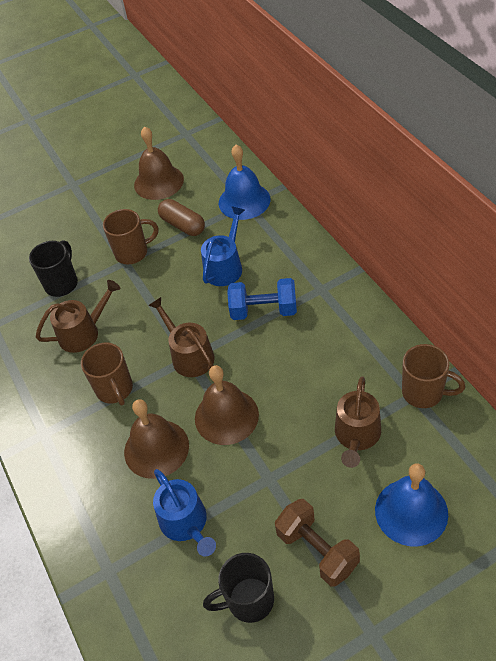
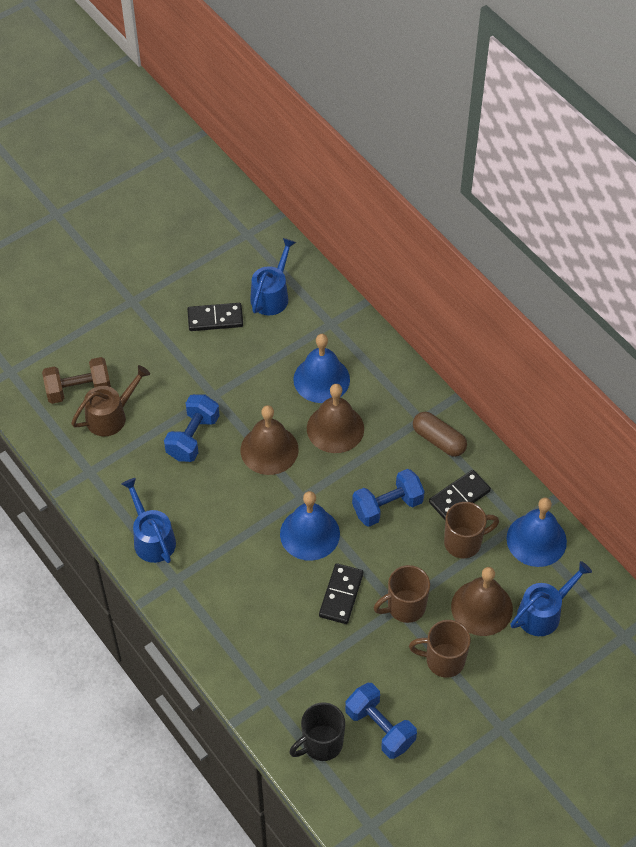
black domino: 0 -> 3
black mug: 2 -> 1
blue bell: 2 -> 3
blue dumbbell: 1 -> 3
blue watering can: 2 -> 3
brown watering can: 3 -> 1

